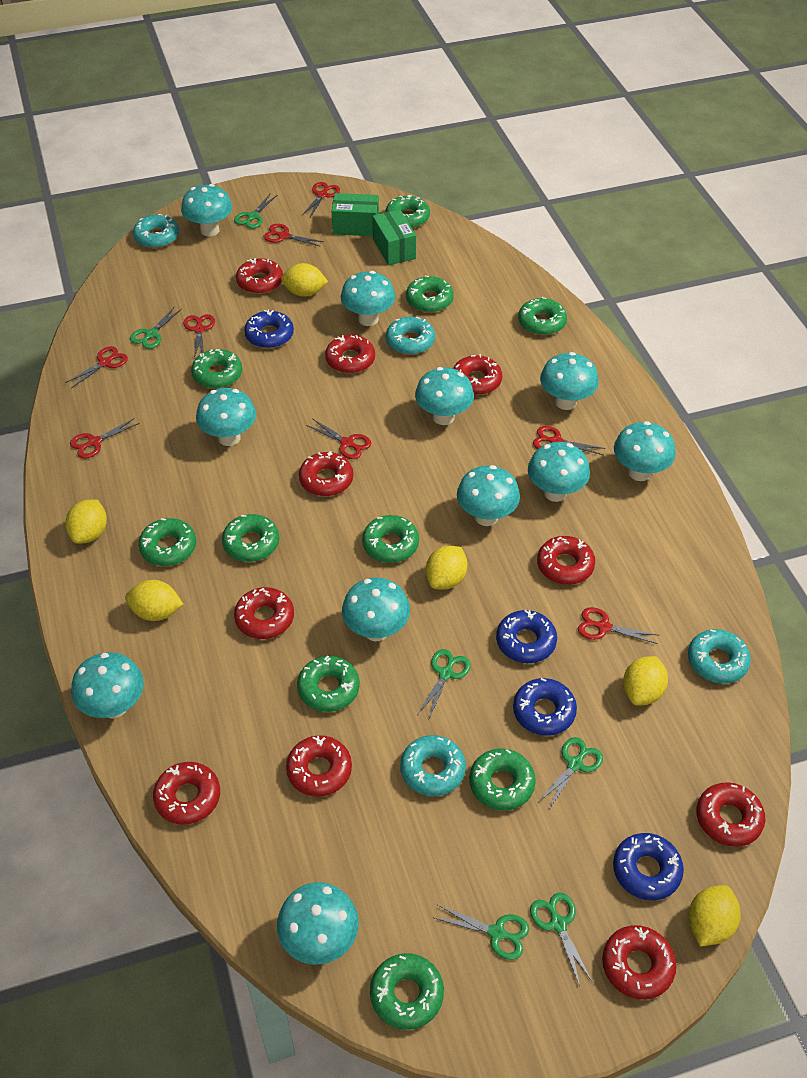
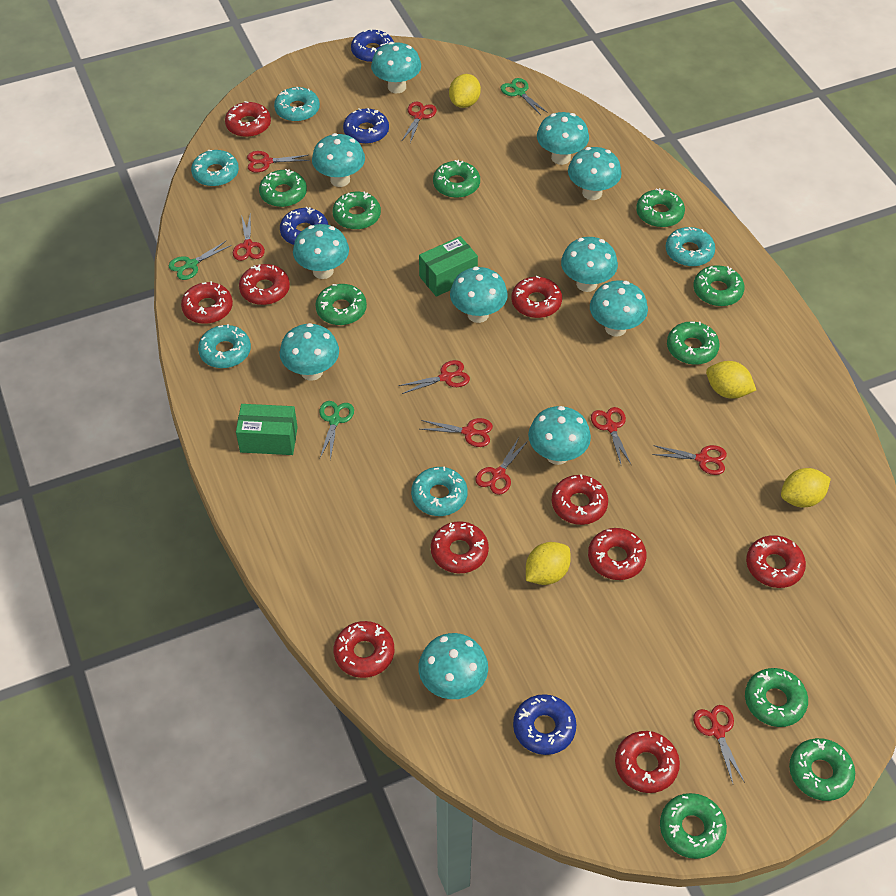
green scissors: 6 -> 3
red scissors: 8 -> 9
turquoise donut: 4 -> 5
yellow lemon: 6 -> 4

